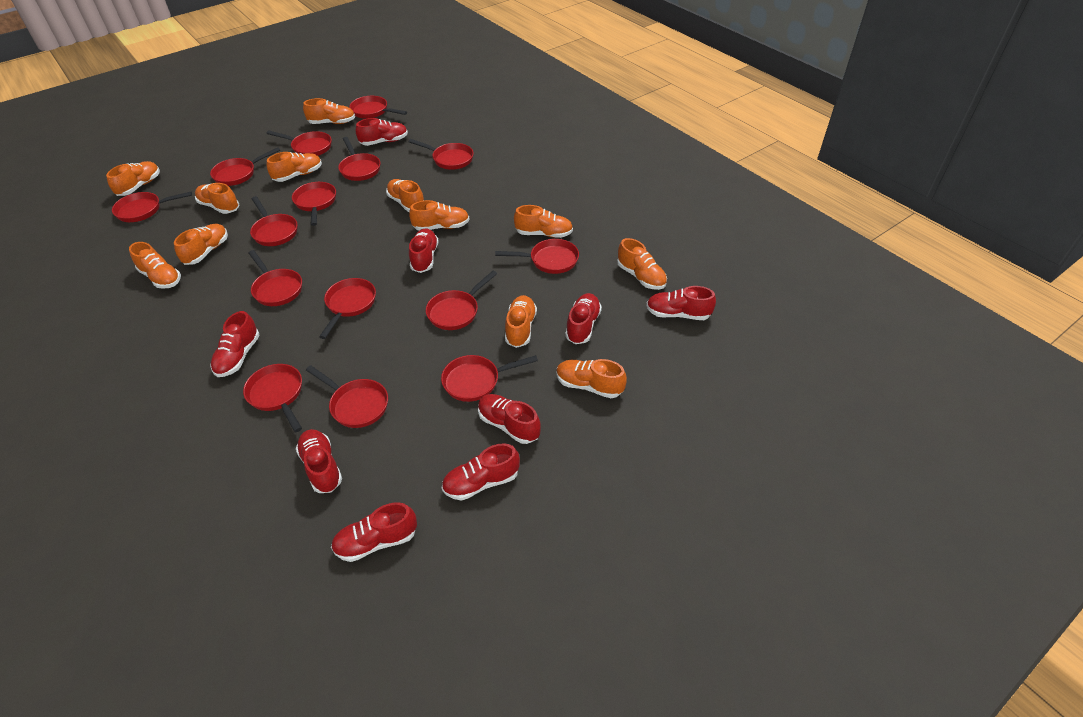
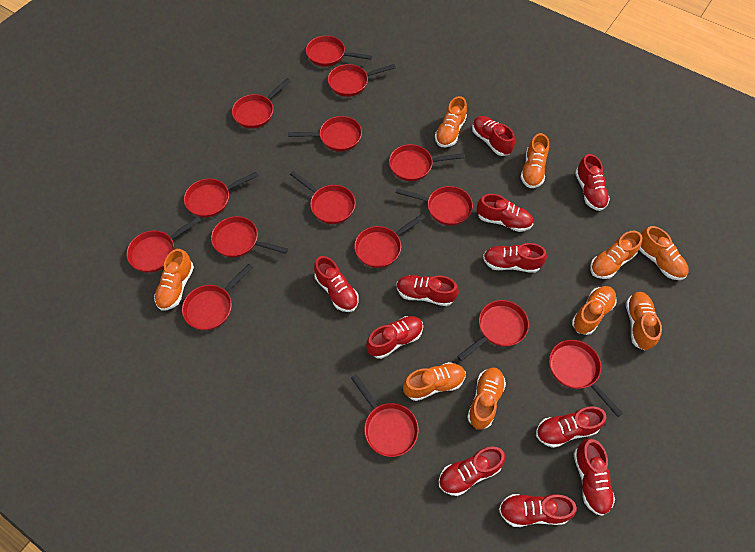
orange shoe: 12 -> 9
red shoe: 9 -> 11

